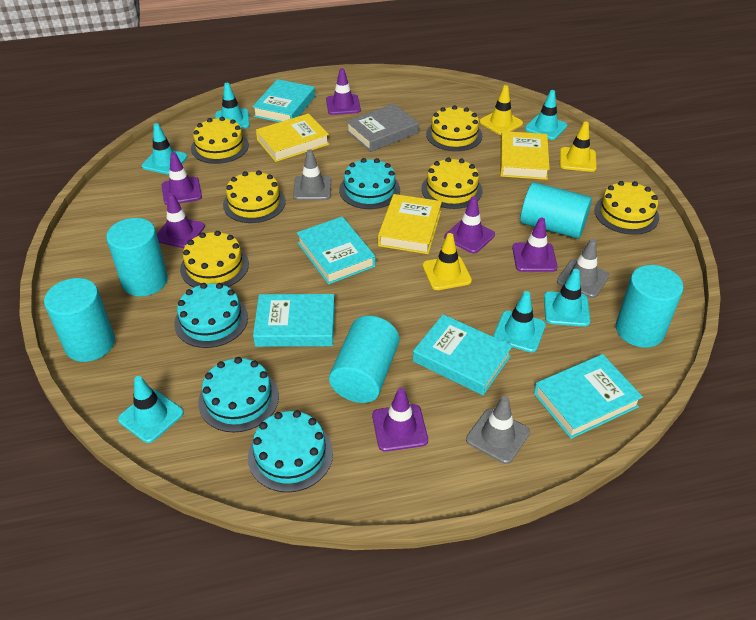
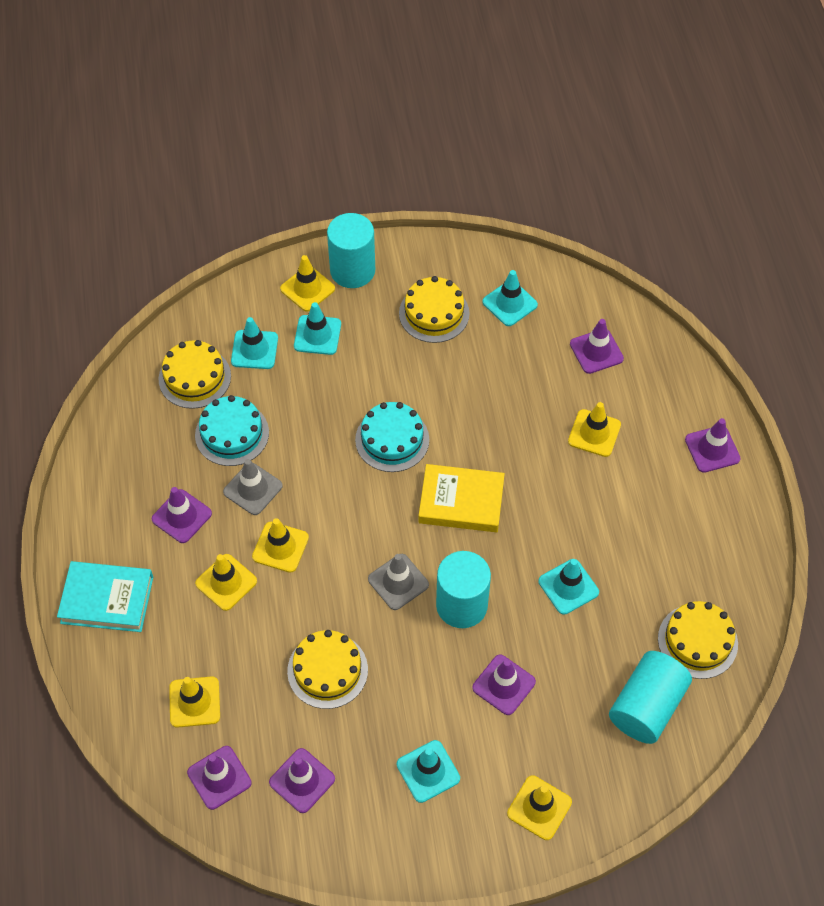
grey book: 1 -> 0
grey traffic cone: 3 -> 2
turquoise book: 5 -> 1
turquoise cake: 4 -> 2
turquoise cylinder: 5 -> 3
turquoise traffic cone: 6 -> 5
yellow book: 3 -> 1
yellow cake: 6 -> 4
yellow traffic cone: 3 -> 6

